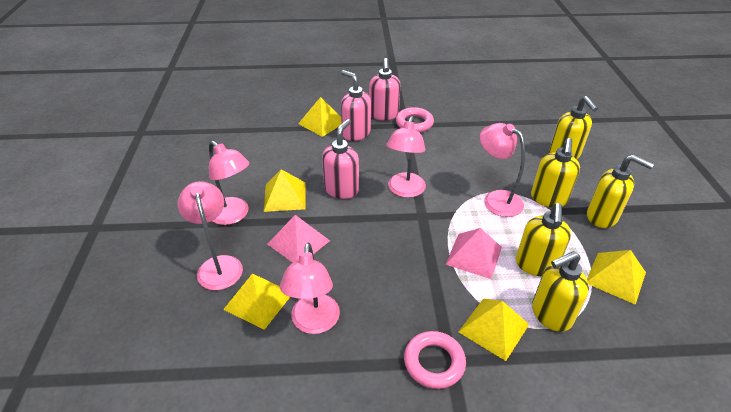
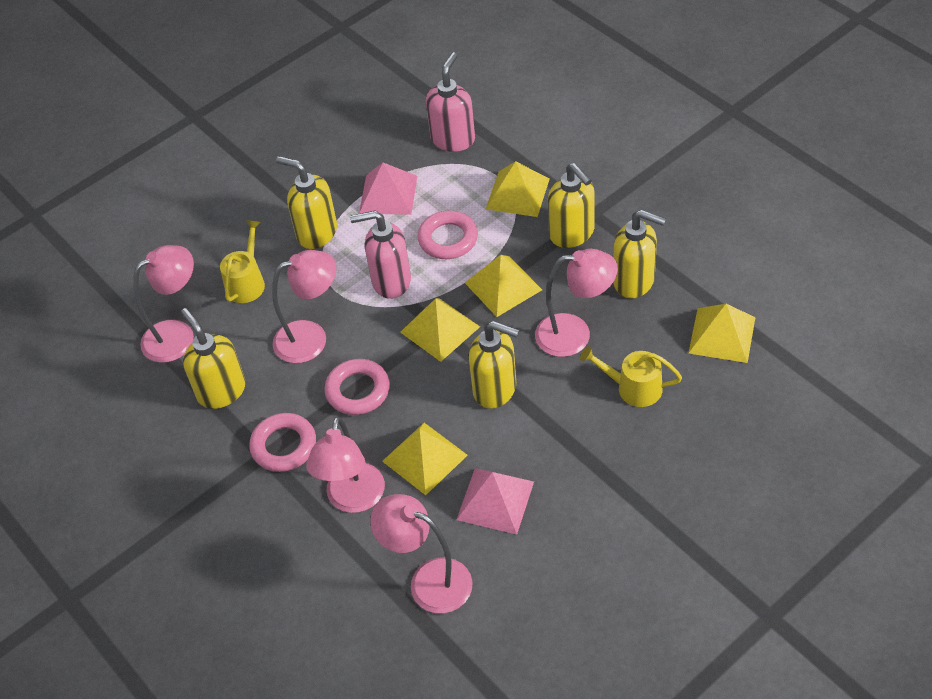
pink ring: 2 -> 3
pink soap dispenser: 3 -> 2
yellow watering can: 0 -> 2

